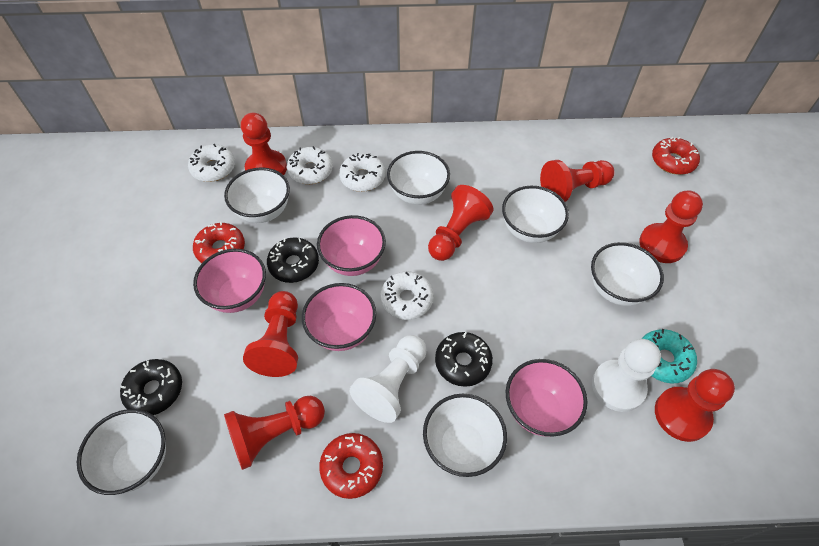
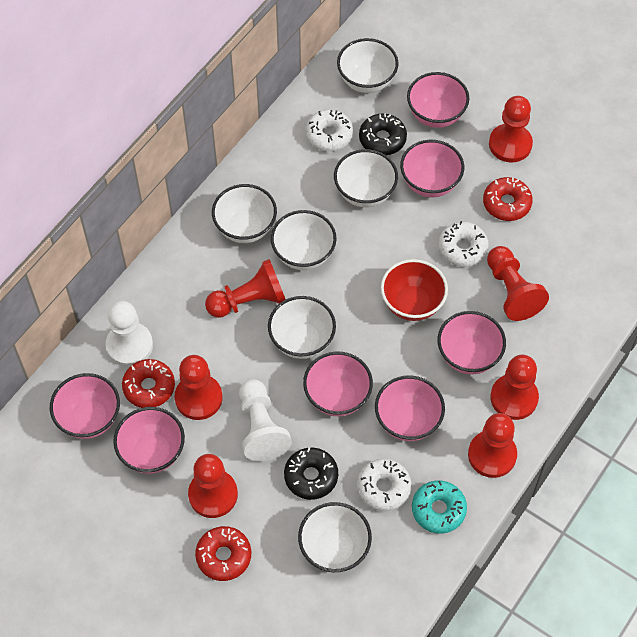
black donut: 3 -> 2
pink bowl: 4 -> 7
red bowl: 0 -> 1
white donut: 4 -> 3

